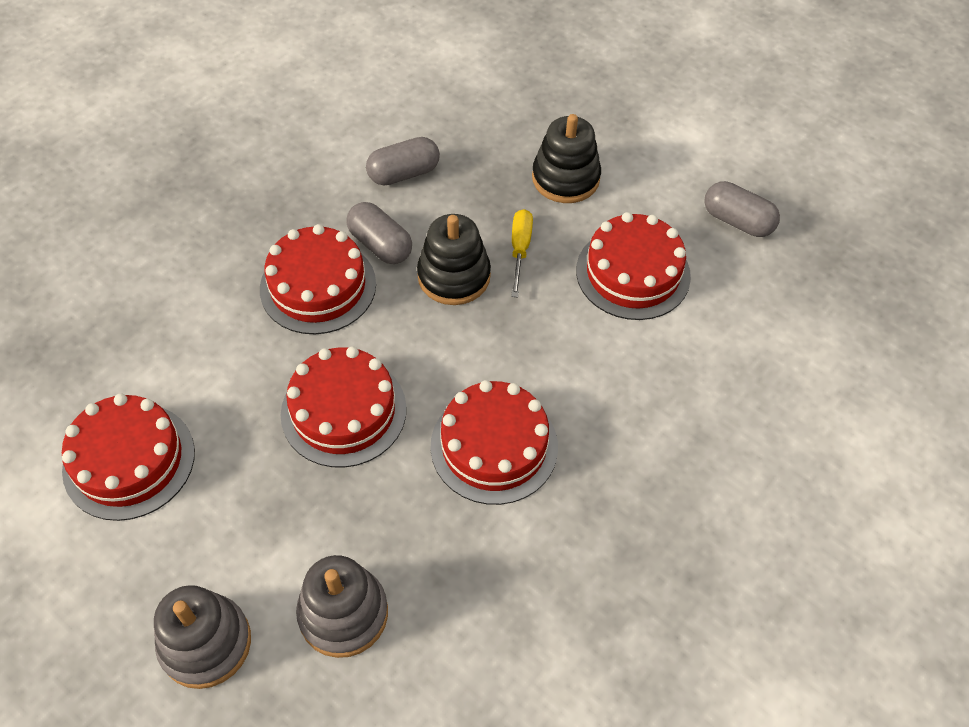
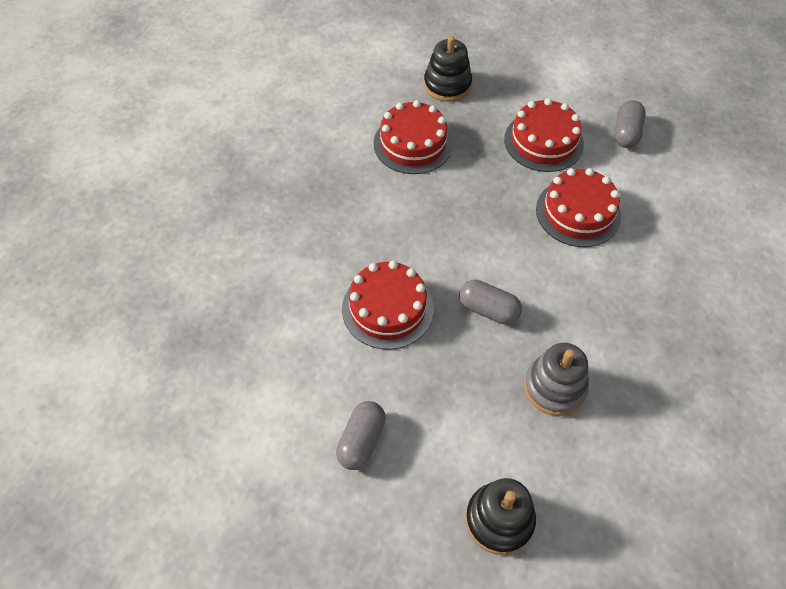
grey stacking toy: 2 -> 1
red cake: 5 -> 4
yellow screwdriver: 1 -> 0

